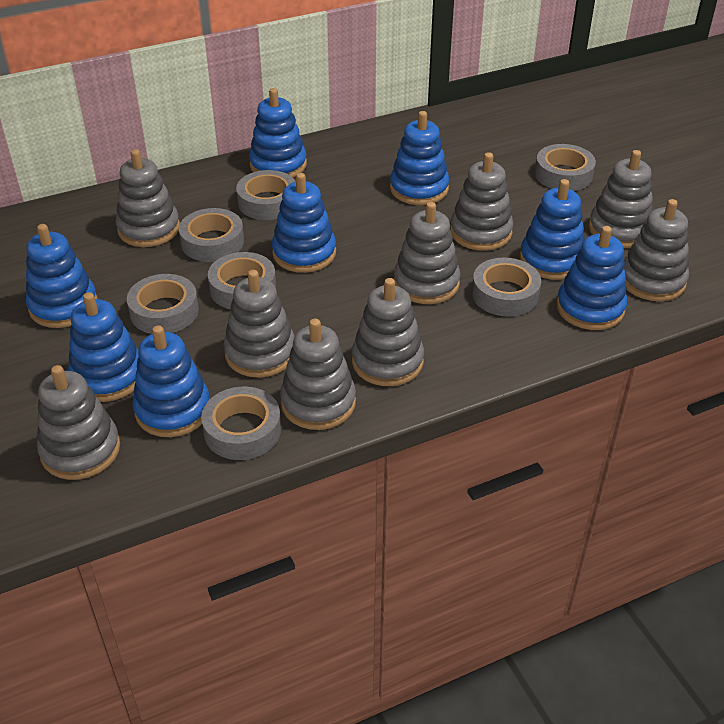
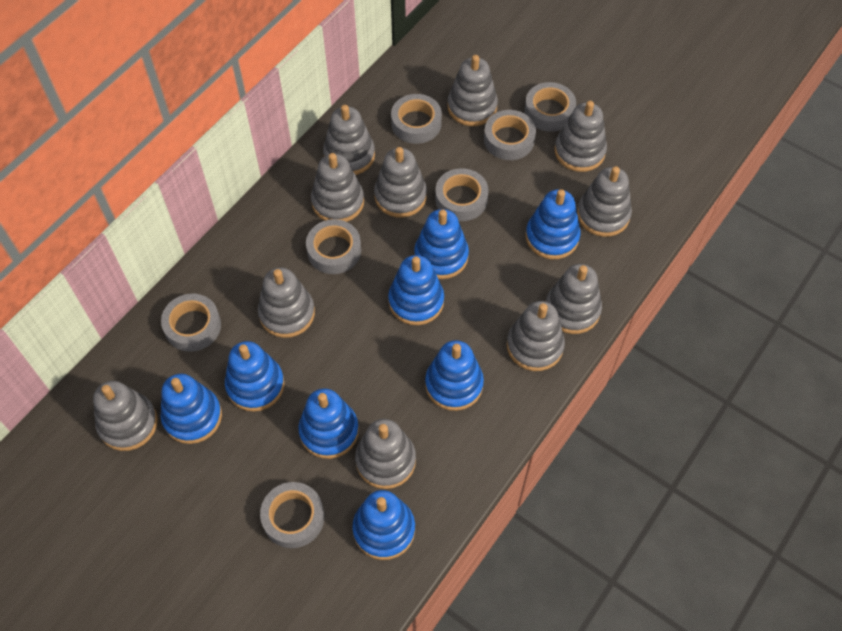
grey stacking toy: 9 -> 11

